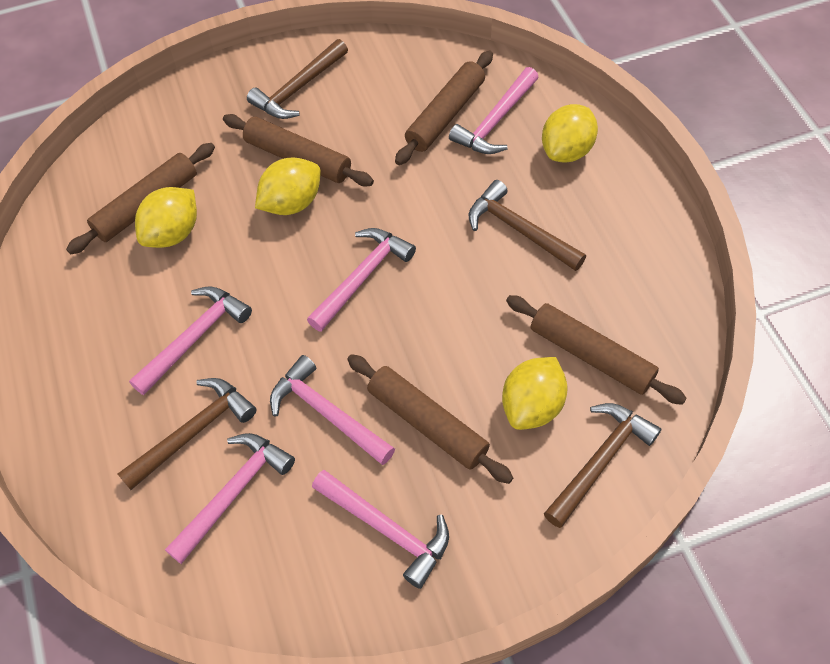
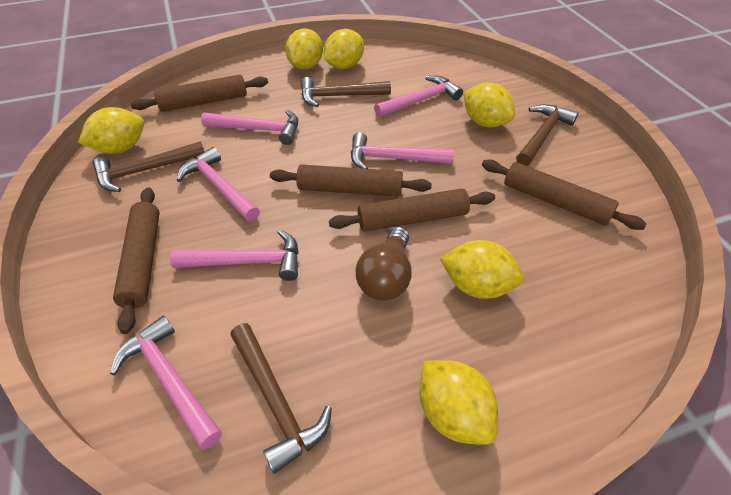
brown light bulb: 0 -> 1
yellow lemon: 4 -> 6

